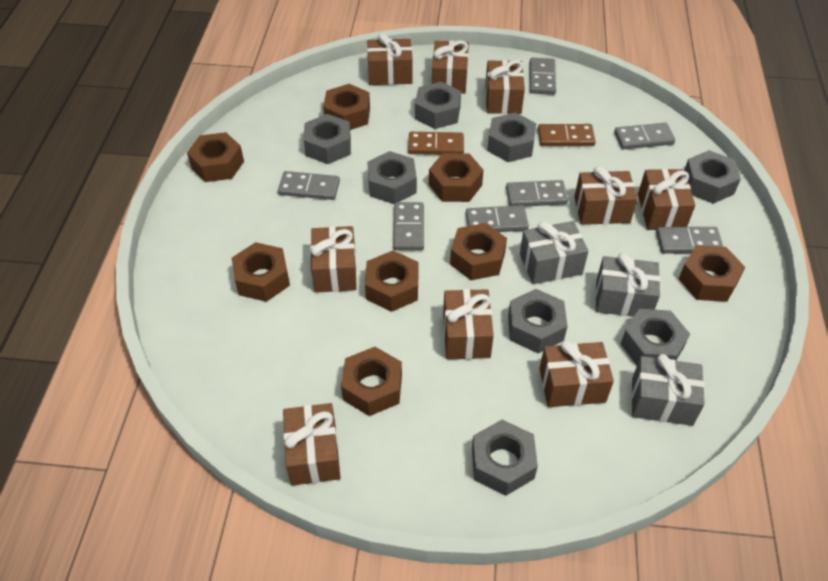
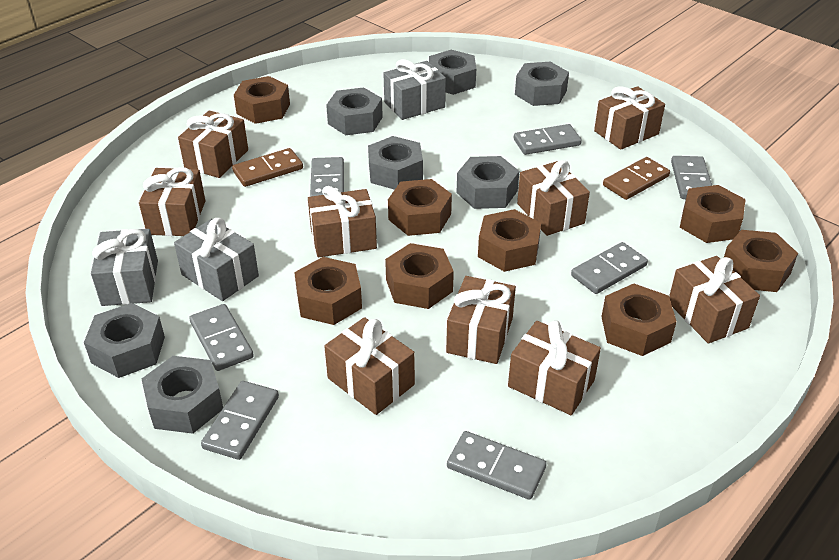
grey nut: 8 -> 7

